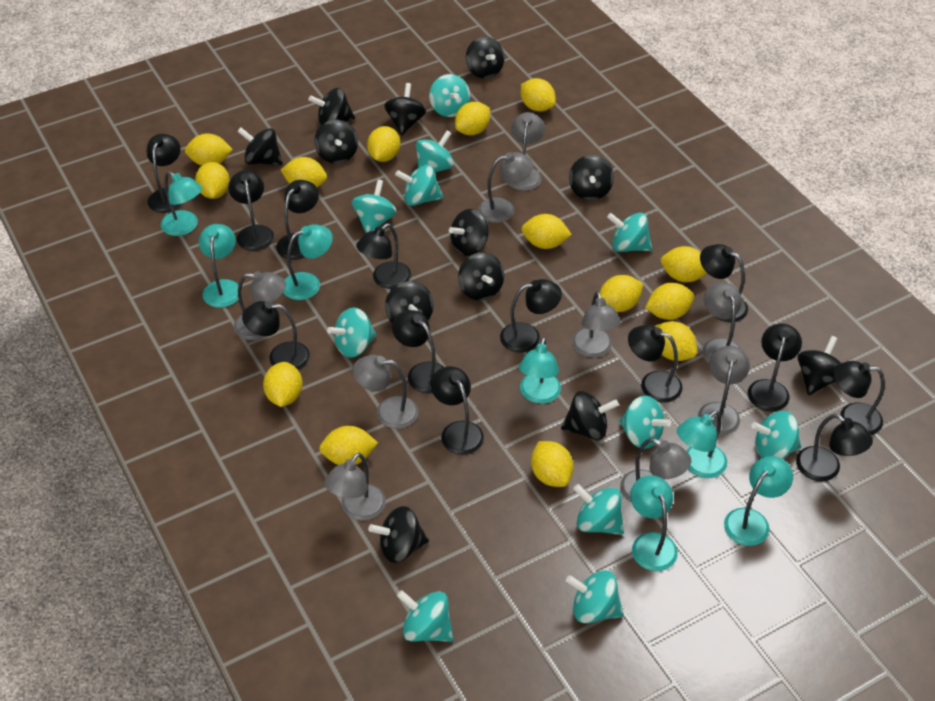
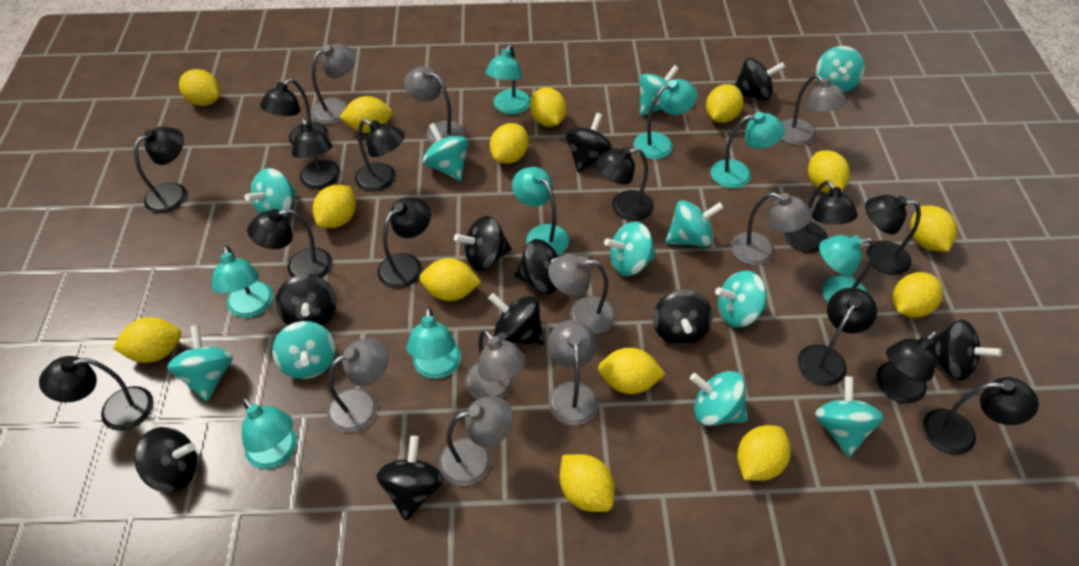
black spinning top: 12 -> 10
turquoise lamp: 7 -> 8

